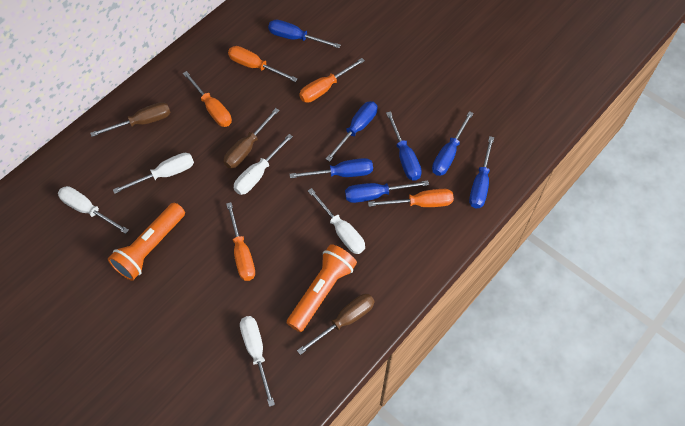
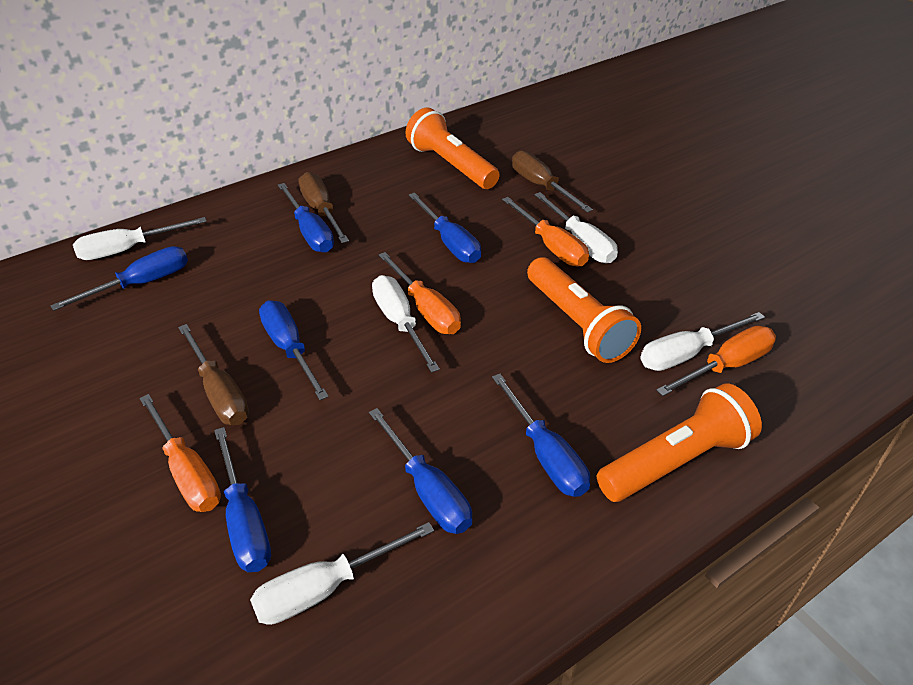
orange flashlight: 2 -> 3
orange screwdriver: 5 -> 4

